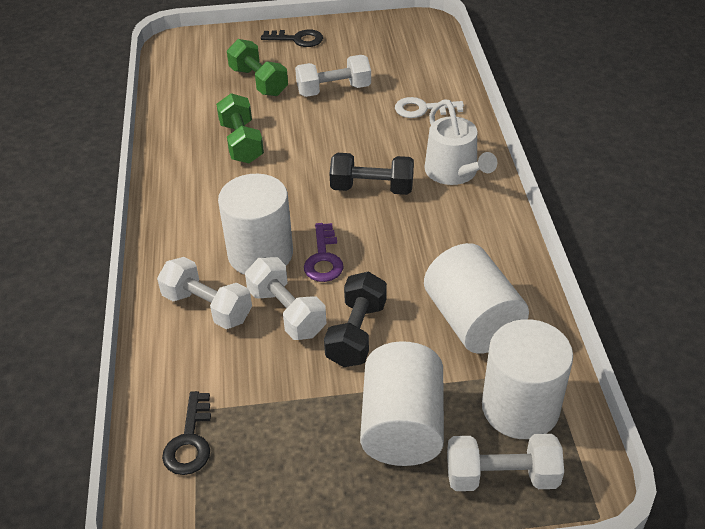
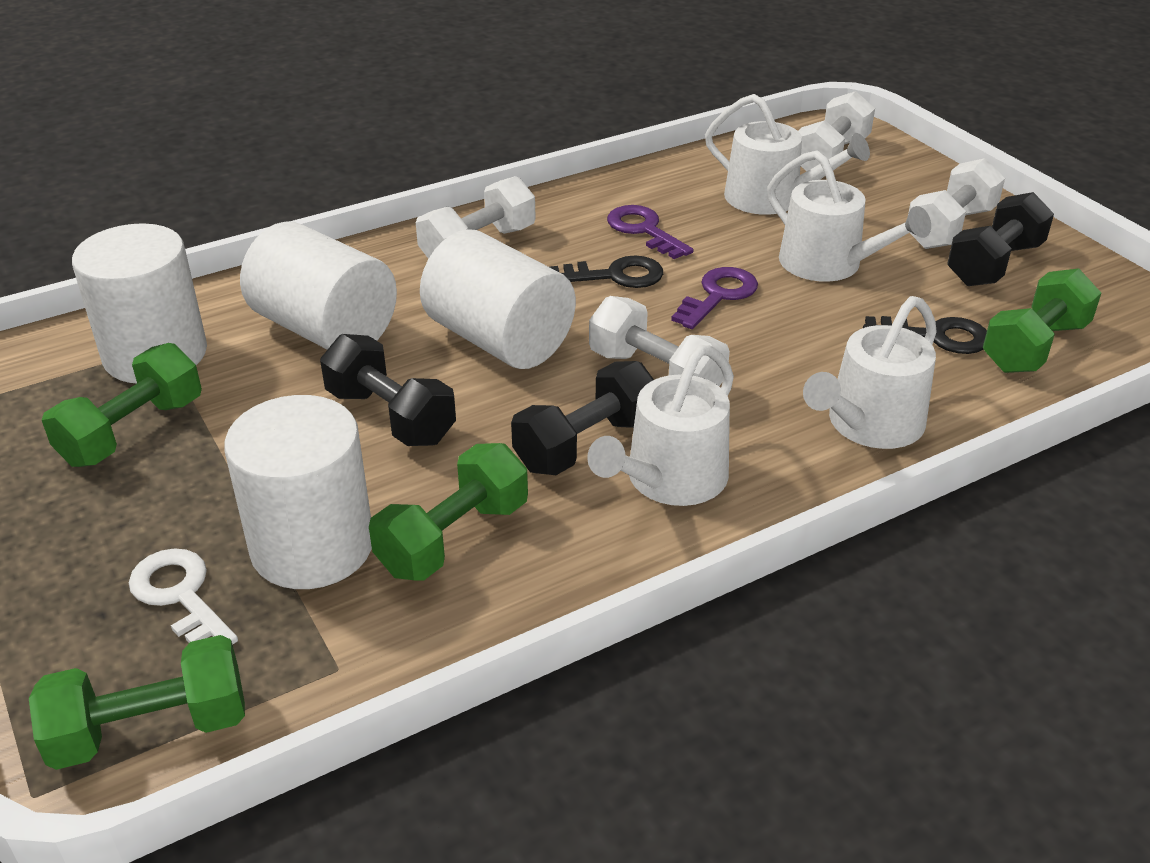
black dumbbell: 2 -> 3
green dumbbell: 2 -> 4
purple key: 1 -> 2
white watering can: 1 -> 4

